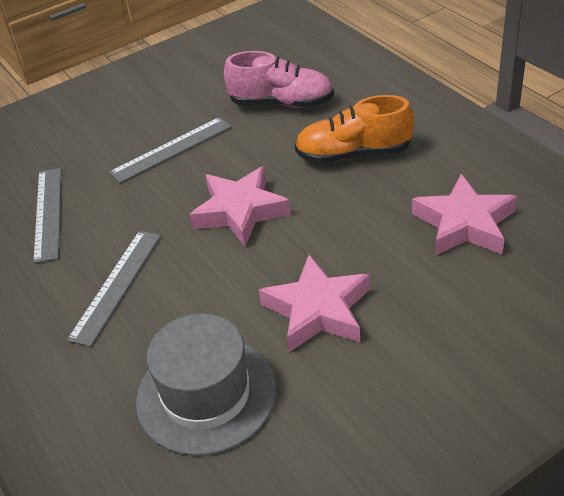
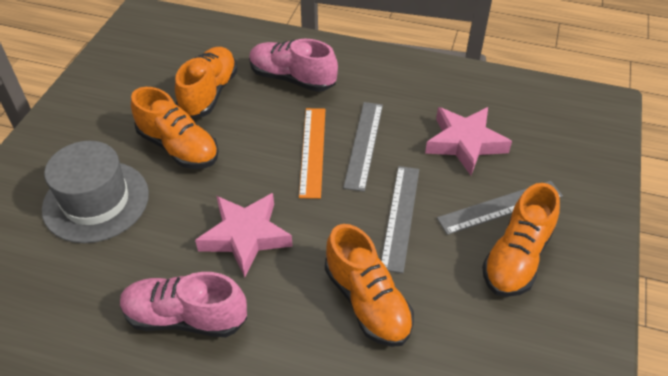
orange ruler: 0 -> 1
orange shoe: 1 -> 4
pink shoe: 1 -> 2
pink star: 3 -> 2

